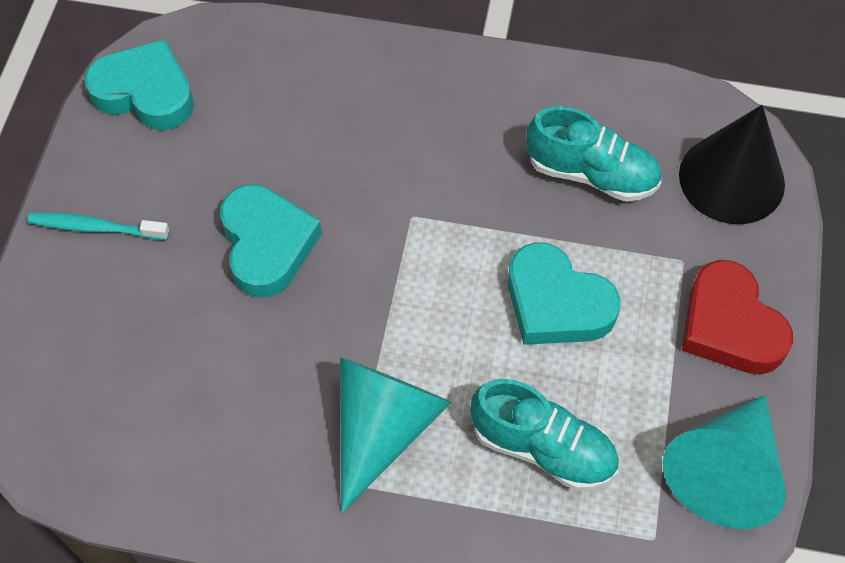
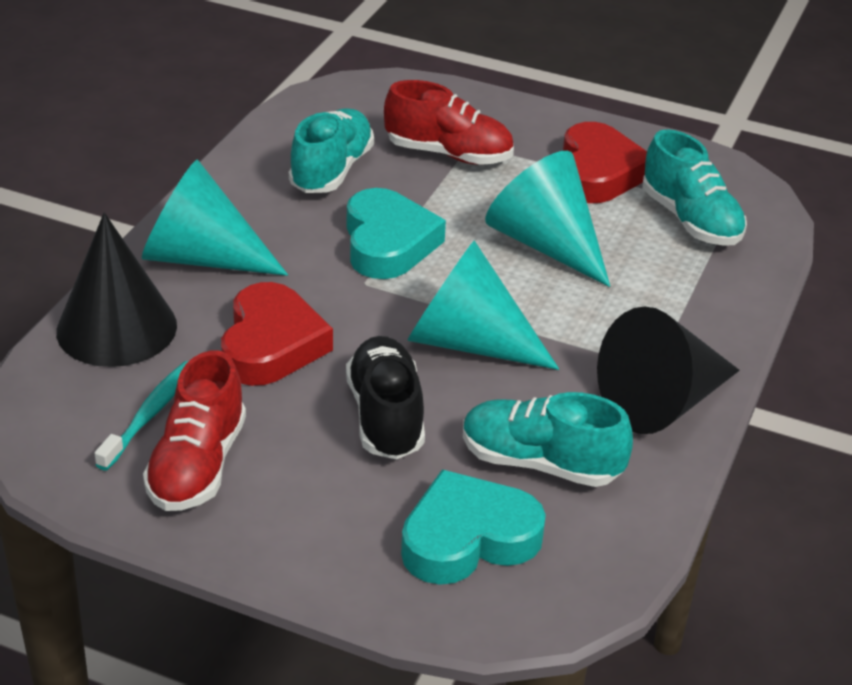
black cone: 1 -> 2
black shoe: 0 -> 1
red heart: 1 -> 2
red shoe: 0 -> 2
turquoise cone: 2 -> 3
turquoise heart: 3 -> 2
turquoise shoe: 2 -> 3

